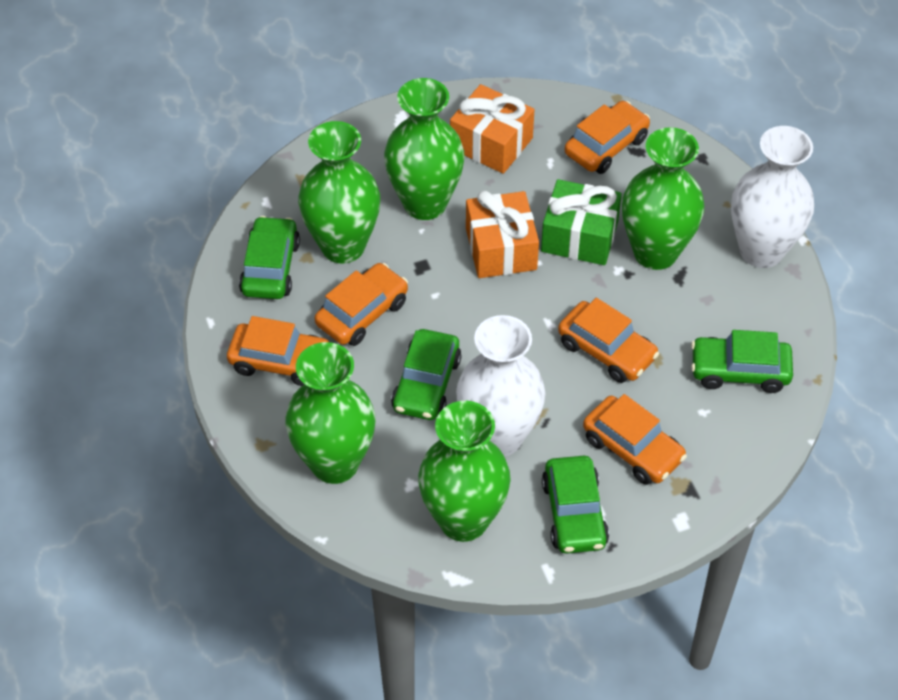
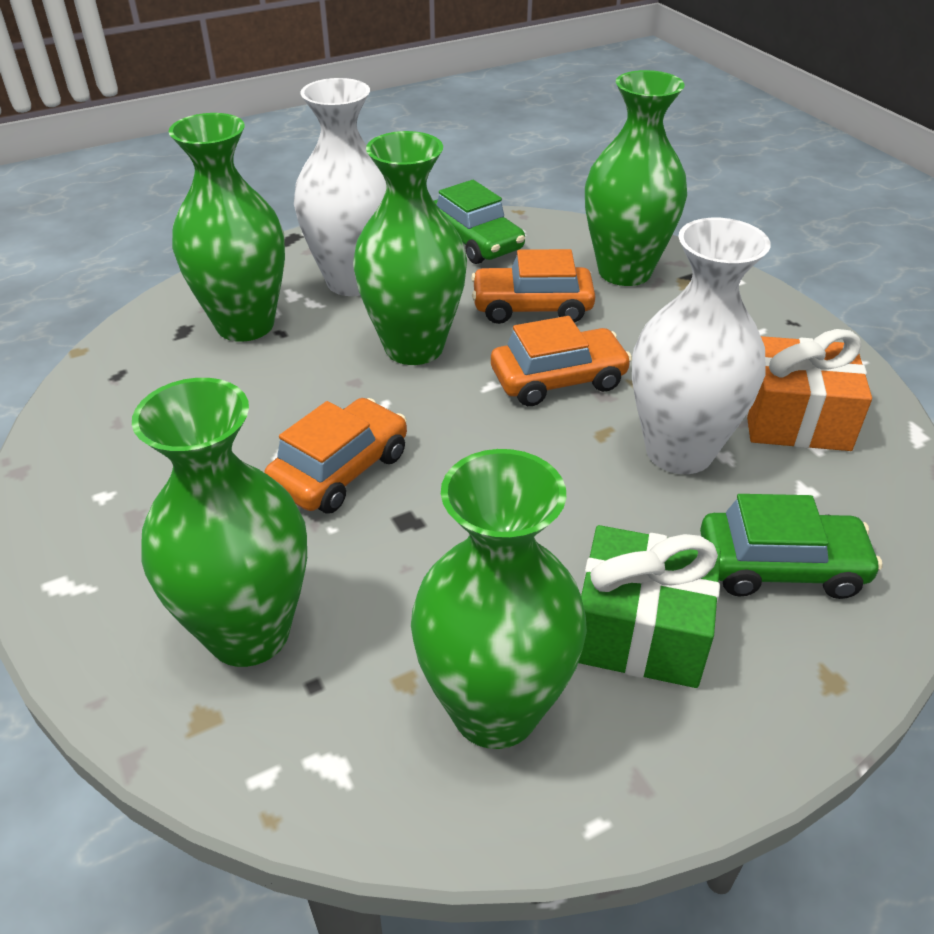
green car: 4 -> 2
orange car: 5 -> 3
orange gift: 2 -> 1

